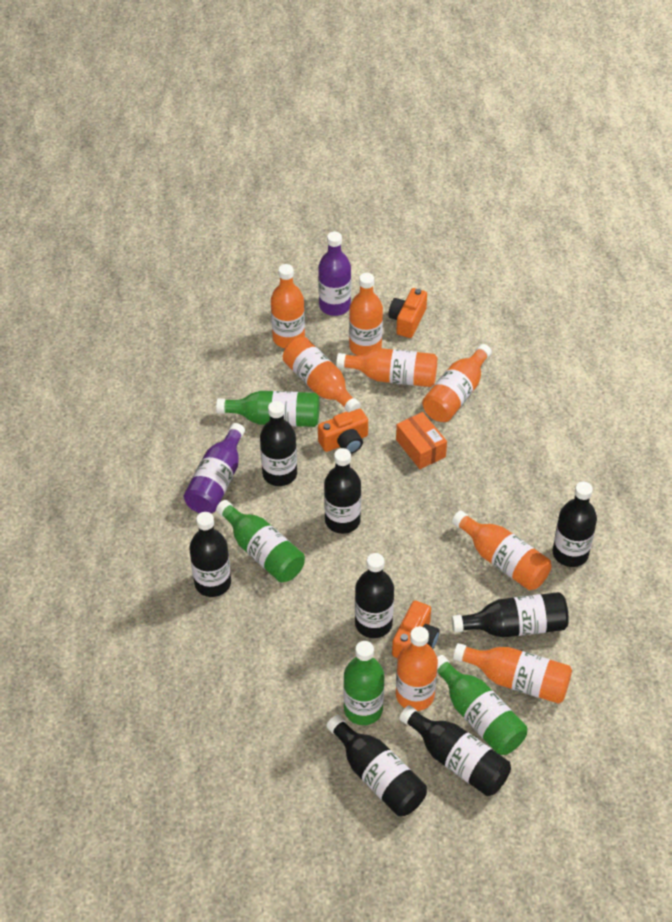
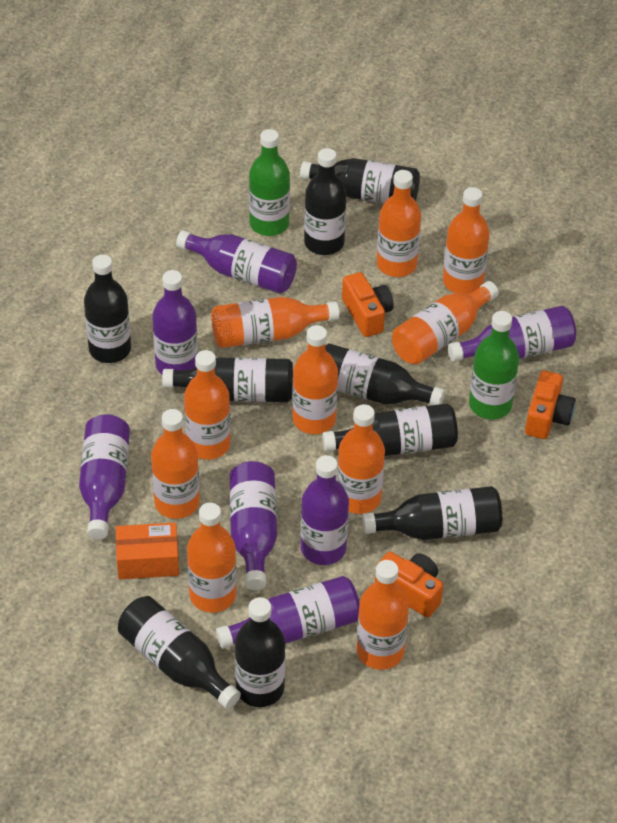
black bottle: 8 -> 9
green bottle: 4 -> 2
orange bottle: 8 -> 10
purple bottle: 2 -> 7

